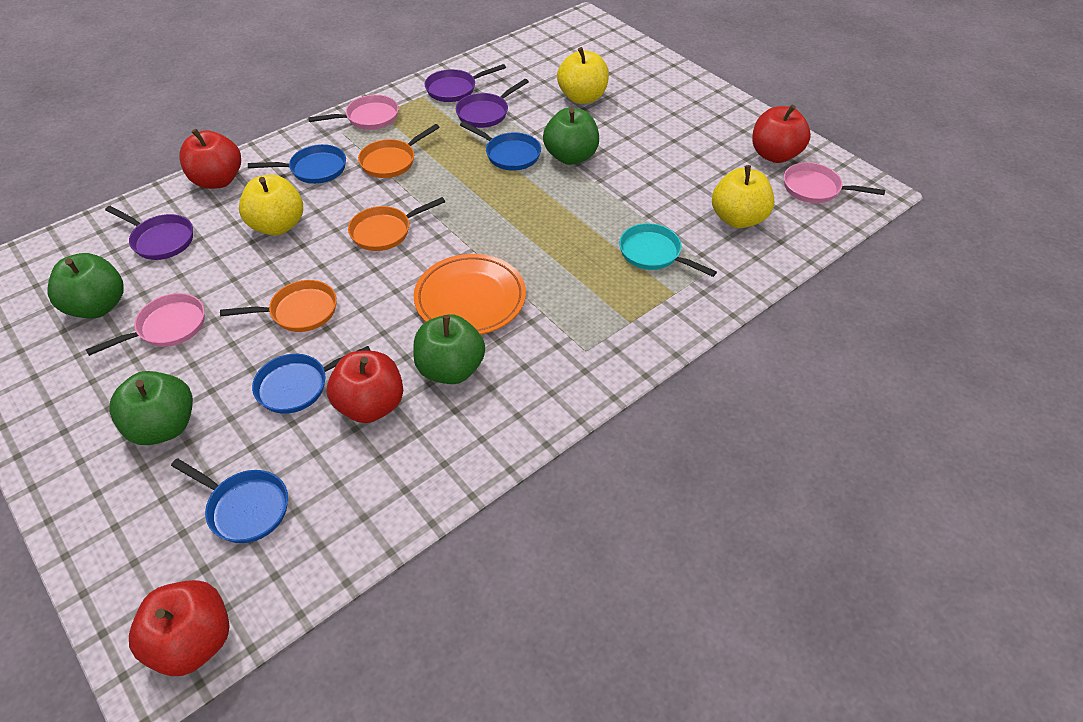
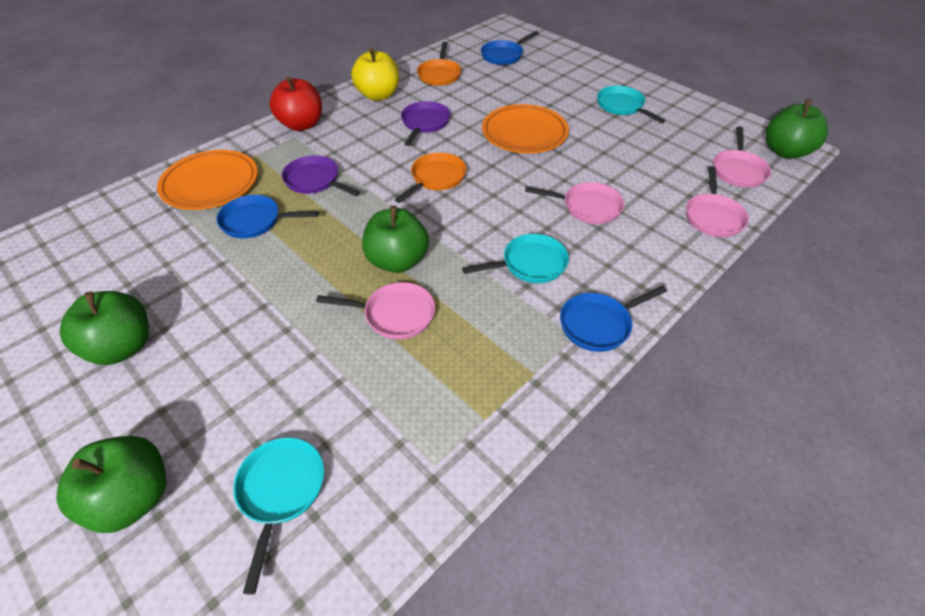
blue pan: 4 -> 3
orange pan: 3 -> 2
orange plate: 1 -> 2
pink pan: 3 -> 4
purple pan: 3 -> 2
red apple: 4 -> 1
turquoise pan: 1 -> 3
yellow apple: 3 -> 1

